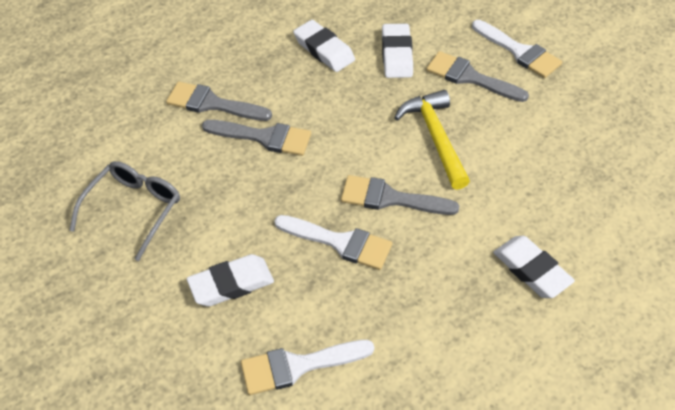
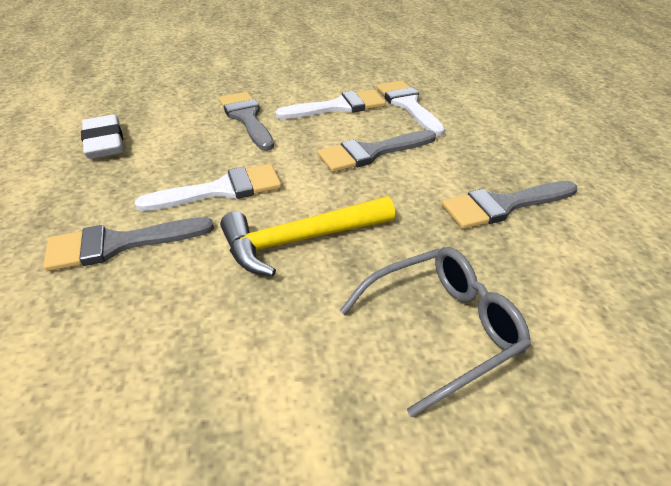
white eraser: 4 -> 1

